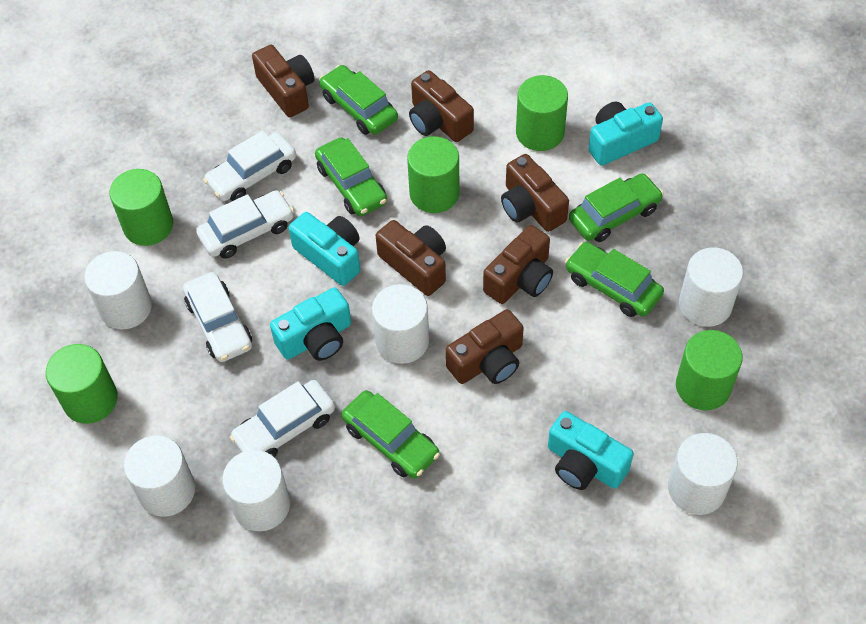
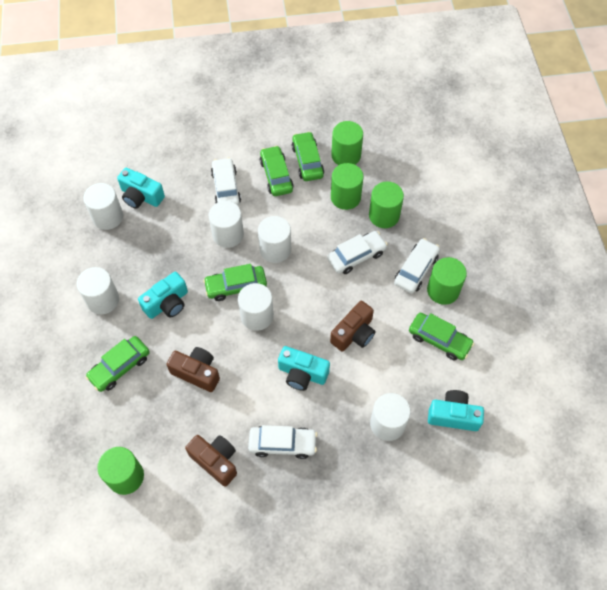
brown camera: 6 -> 3

